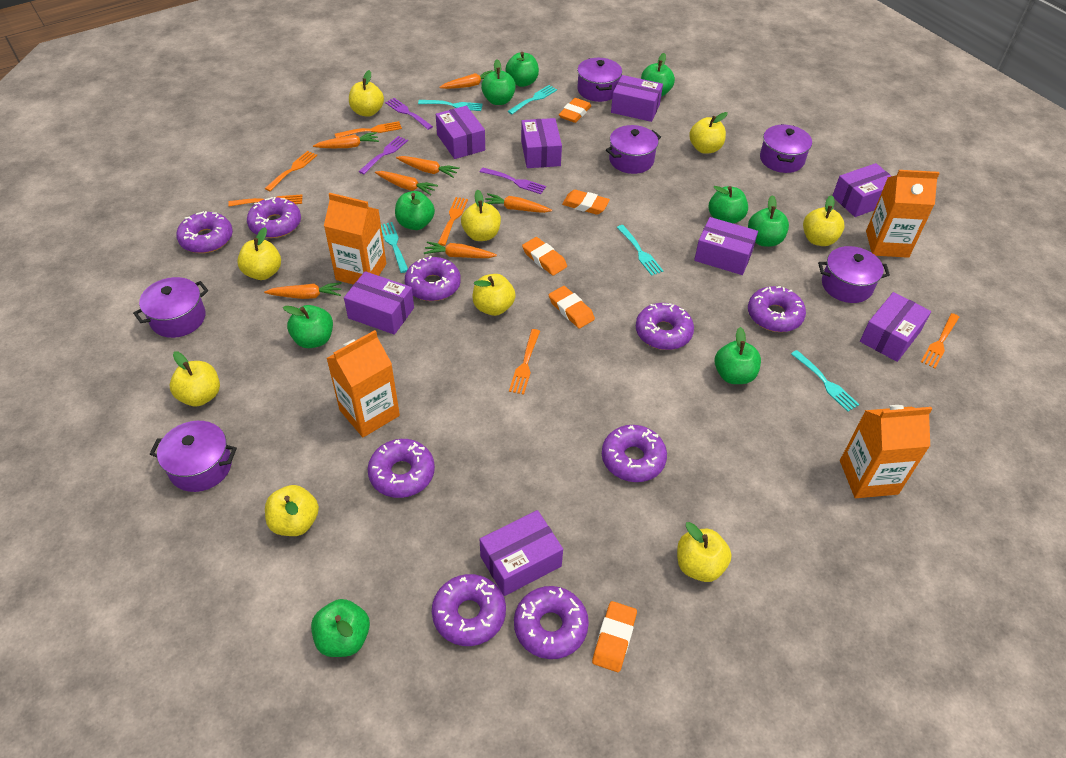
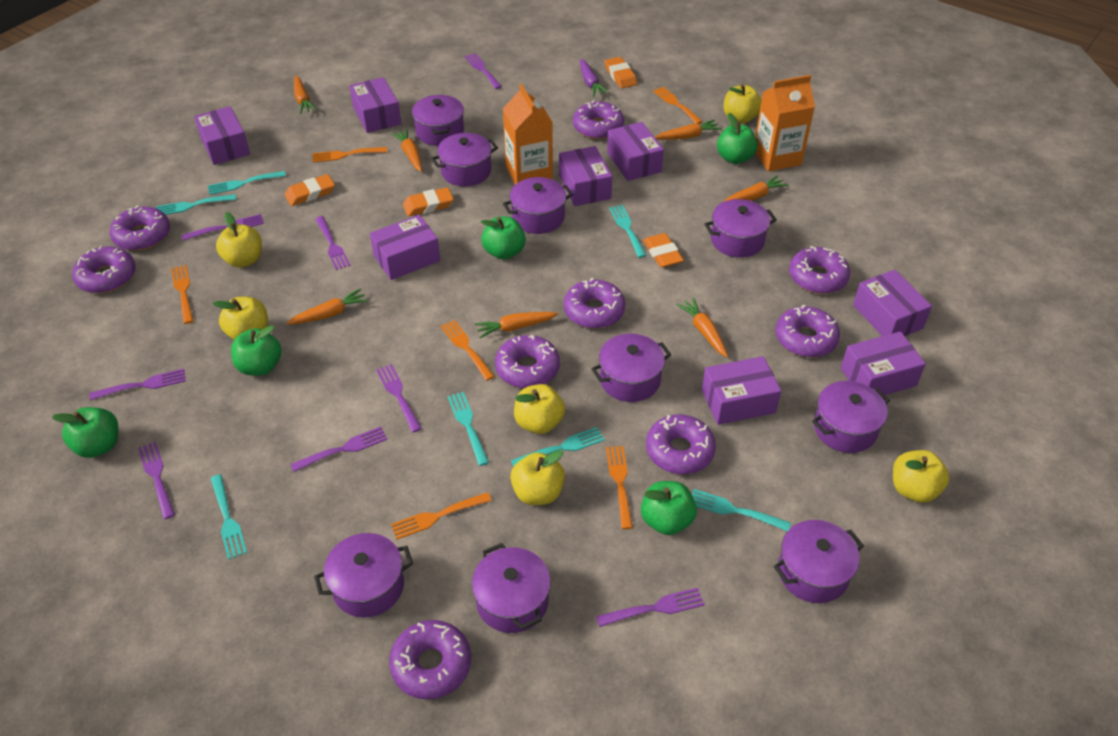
green apple: 9 -> 5
orange carton: 4 -> 2
orange eraser: 5 -> 4
purple carrot: 0 -> 1
purple fork: 3 -> 8
purple pot: 6 -> 9
turquoise fork: 5 -> 7
yellow apple: 9 -> 6

